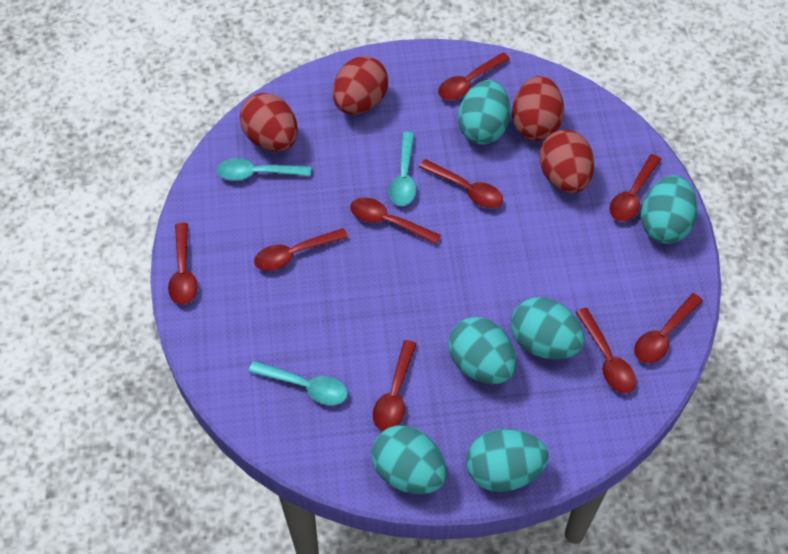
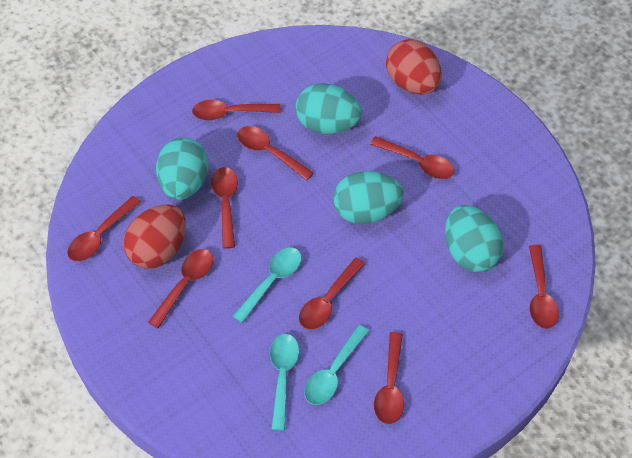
red egg: 4 -> 2
turquoise egg: 6 -> 4

